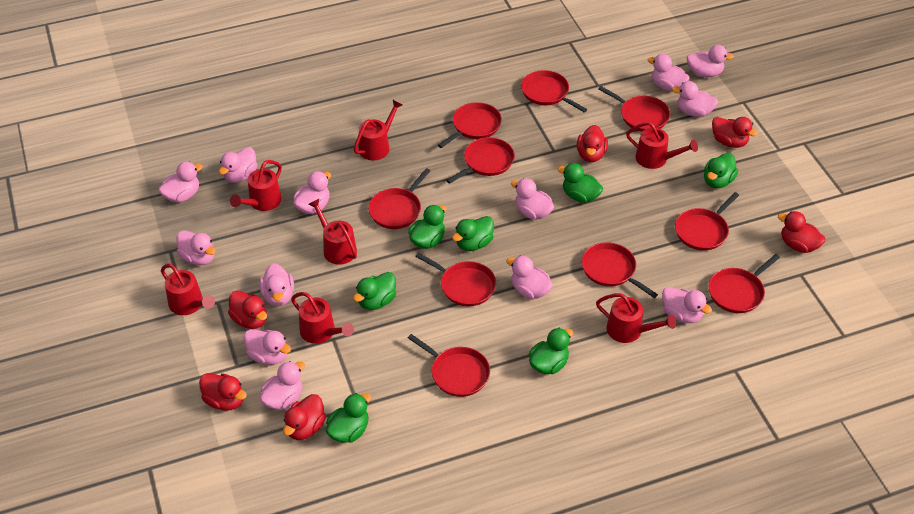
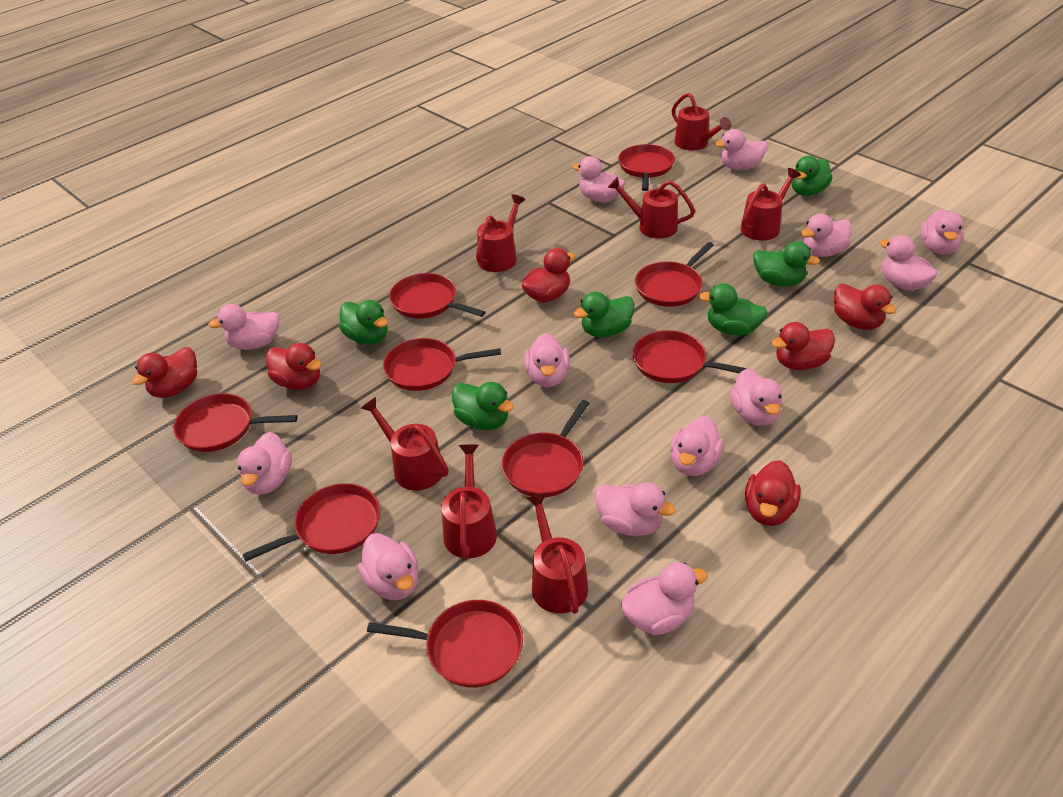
green duck: 7 -> 6
red pan: 10 -> 9

